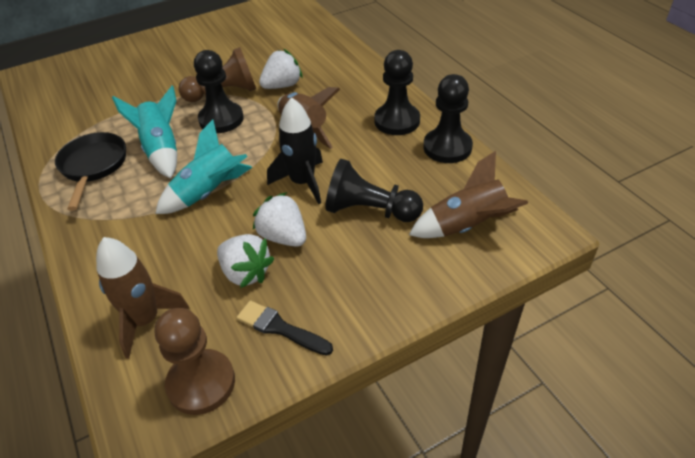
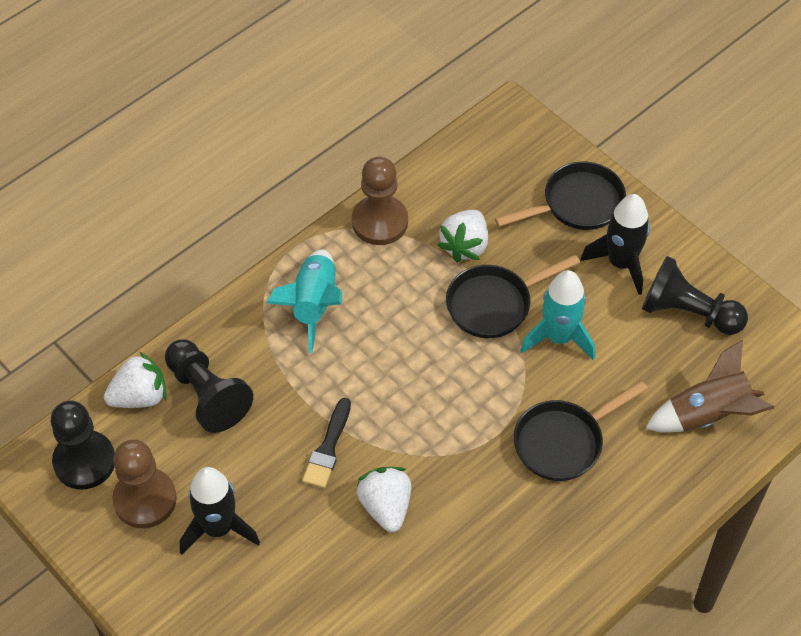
black pan: 1 -> 3
black pawn: 4 -> 3
black rocket: 1 -> 2
brown rocket: 3 -> 1

